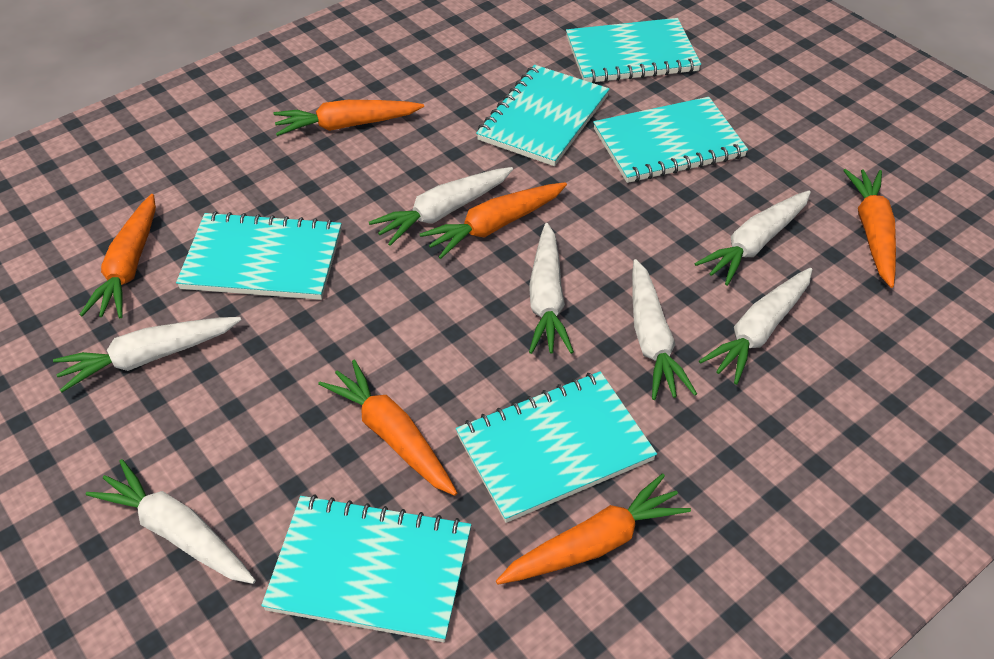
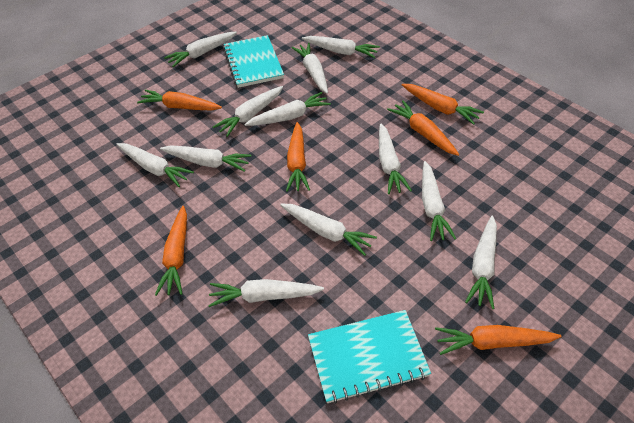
turquoise notebook: 6 -> 2
white carrot: 7 -> 12

